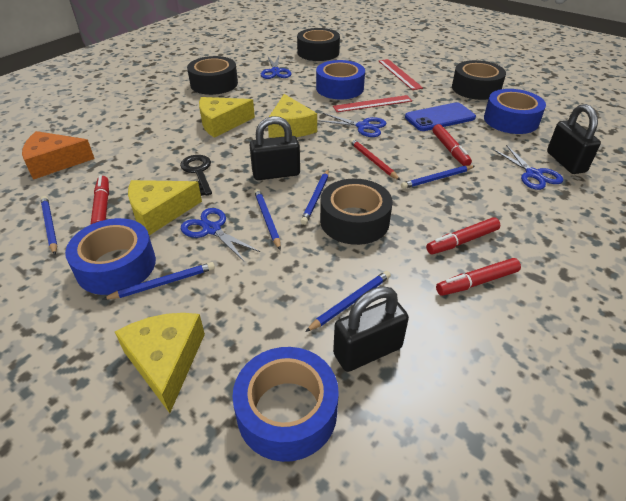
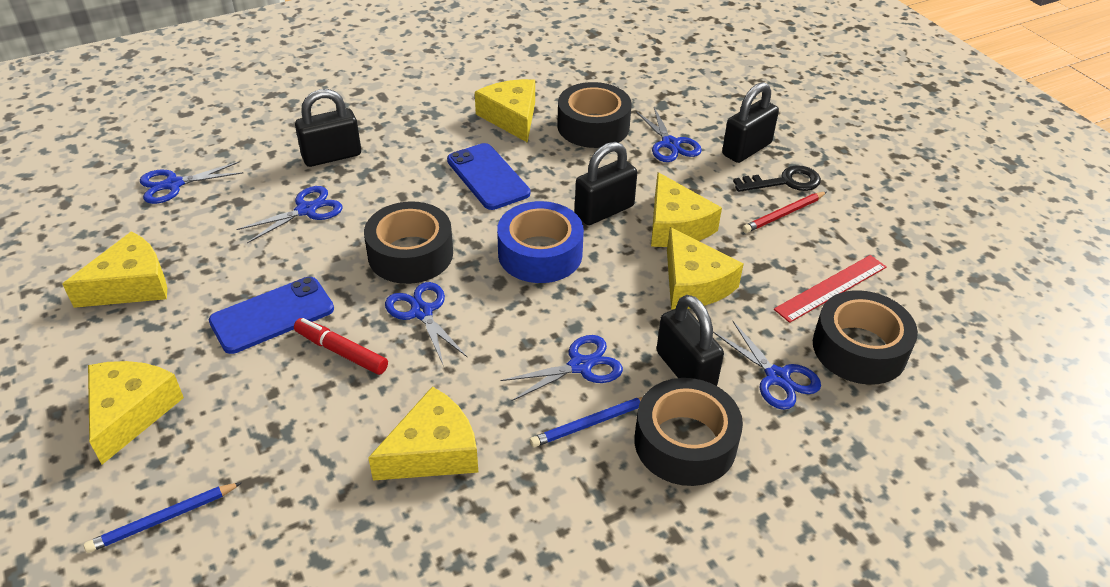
black padlock: 3 -> 4
blue pencil: 6 -> 2
blue phone: 1 -> 2
blue scissors: 4 -> 6
blue tape: 4 -> 1
orange cheese: 1 -> 0
red marker: 4 -> 1
red ruler: 2 -> 1
yellow cheese: 4 -> 6

